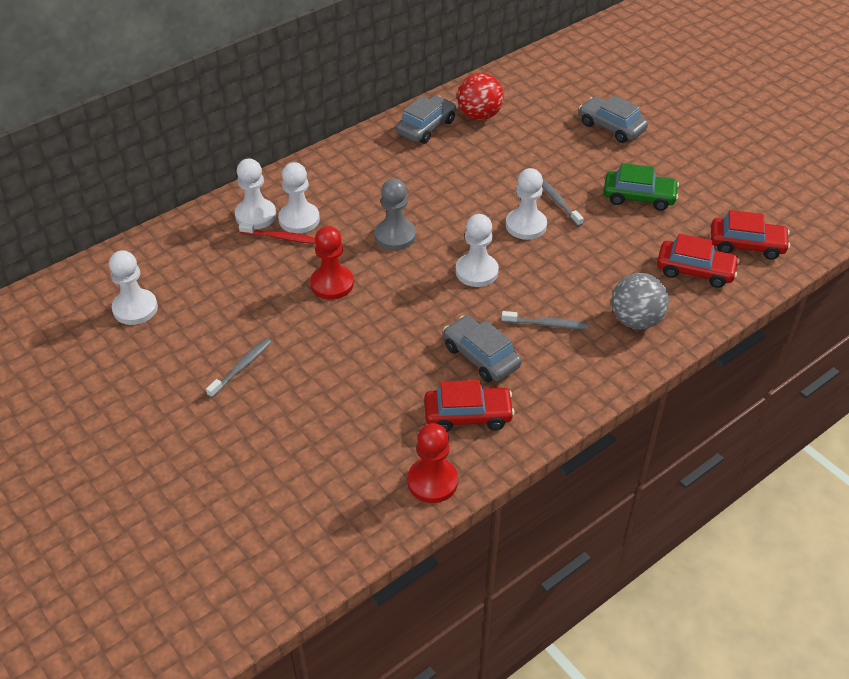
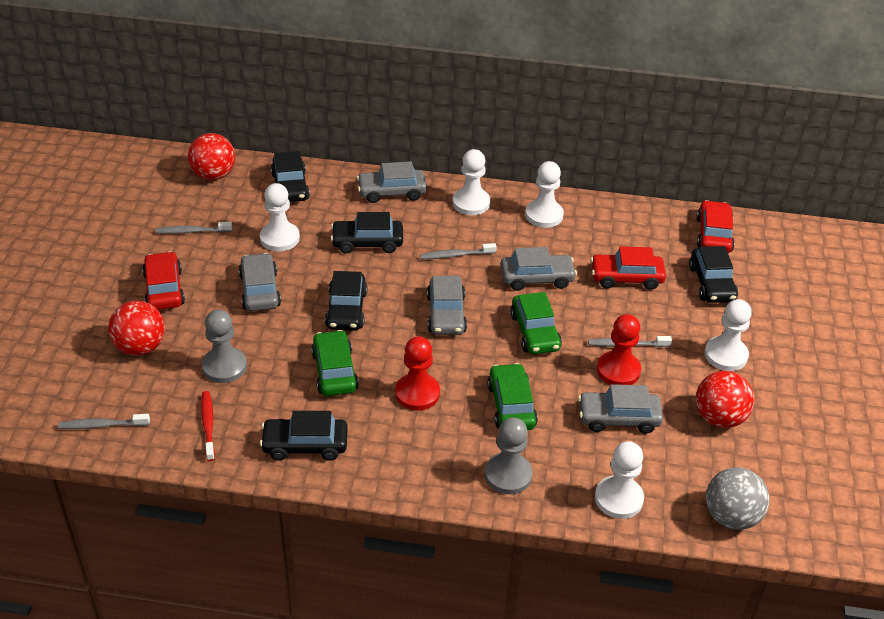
black car: 0 -> 5
green car: 1 -> 3
grey car: 3 -> 5
grey pawn: 1 -> 2
grey toothbrush: 3 -> 4
red ball: 1 -> 3

